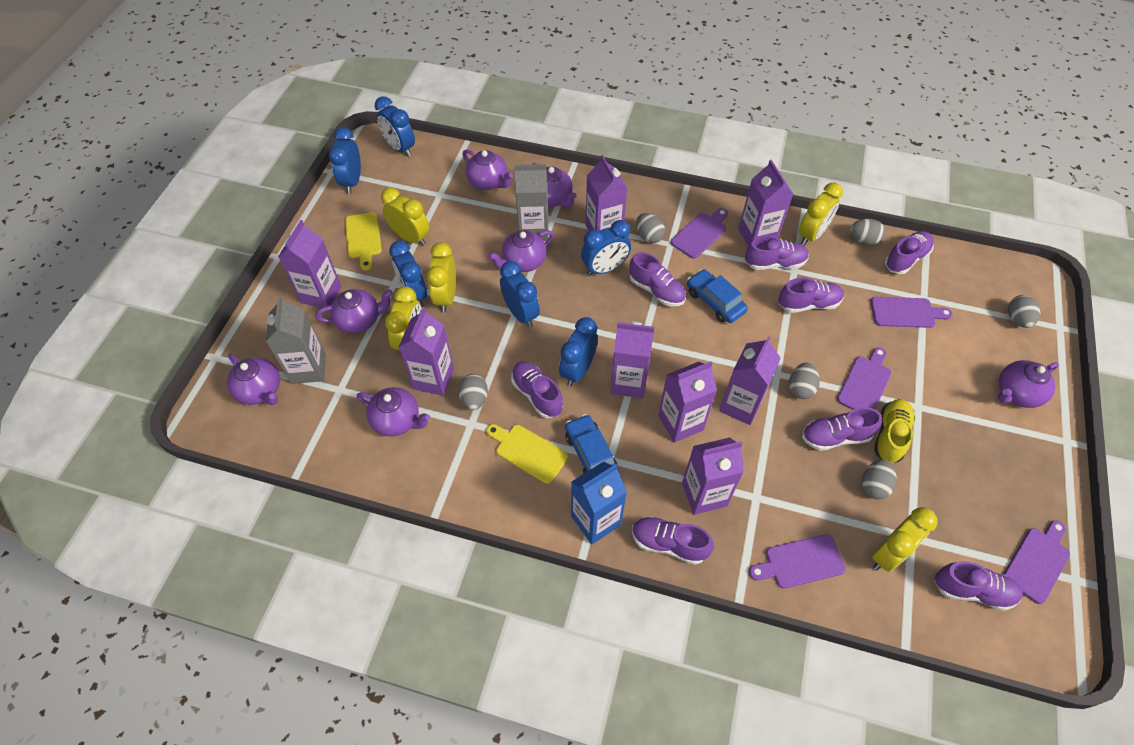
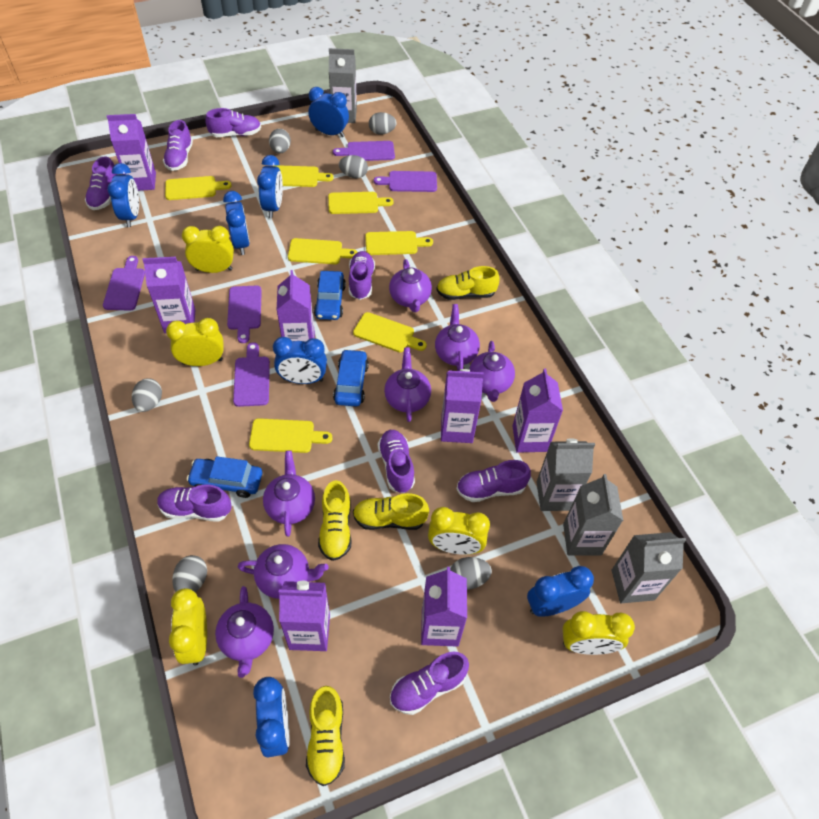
blue car: 2 -> 3
blue carton: 1 -> 0
blue clock: 6 -> 7
grey carton: 2 -> 4
purple carton: 8 -> 7
yellow cutting board: 2 -> 7
yellow shoe: 1 -> 4

